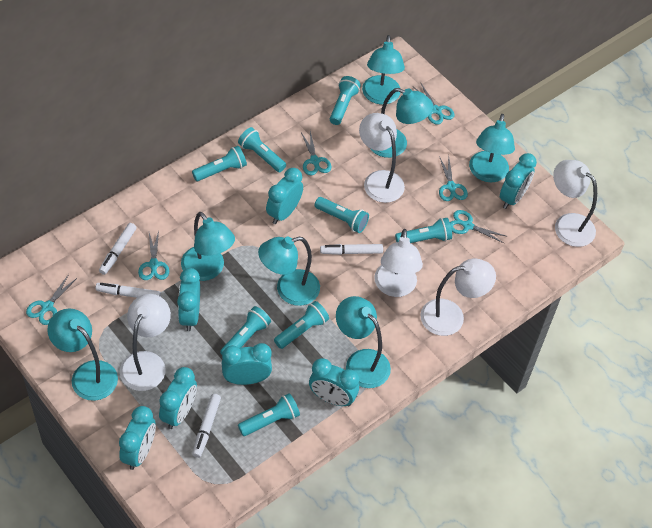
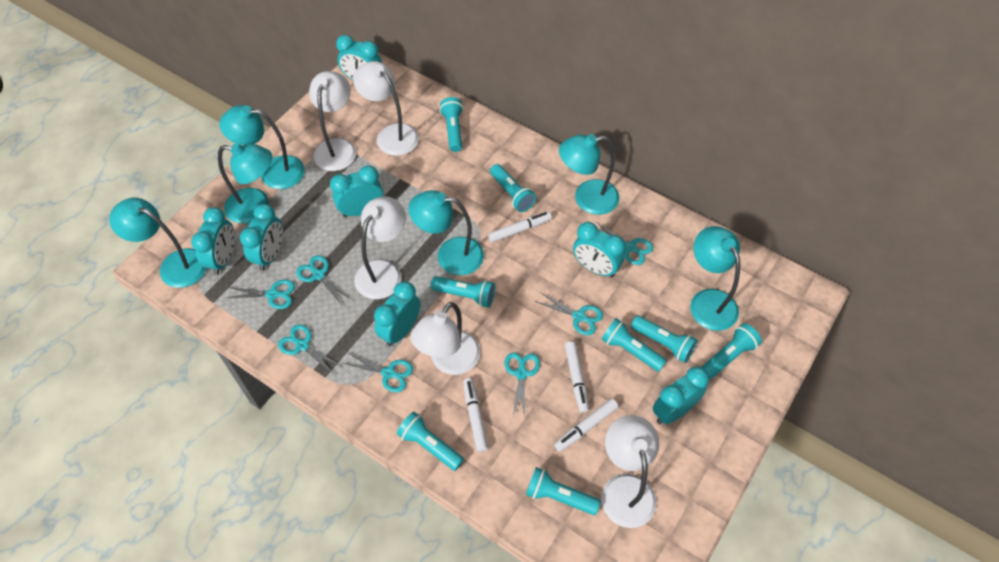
turquoise lamp: 7 -> 6
turquoise scissors: 6 -> 7

